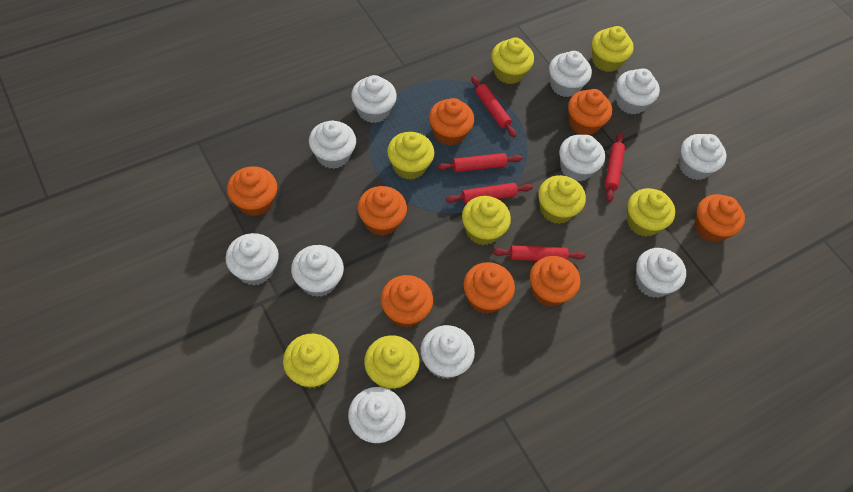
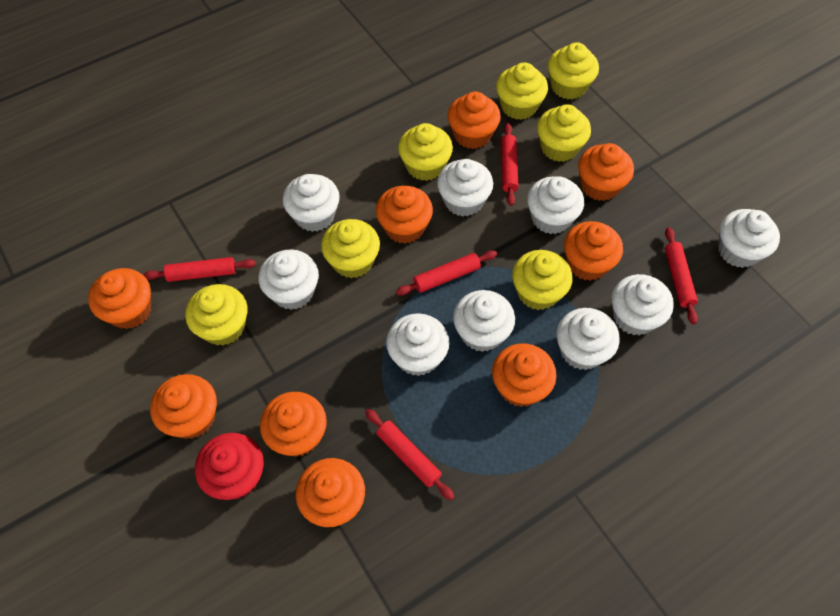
orange cupcake: 8 -> 9
red cupcake: 0 -> 1
white cupcake: 11 -> 9
yellow cupcake: 8 -> 7

